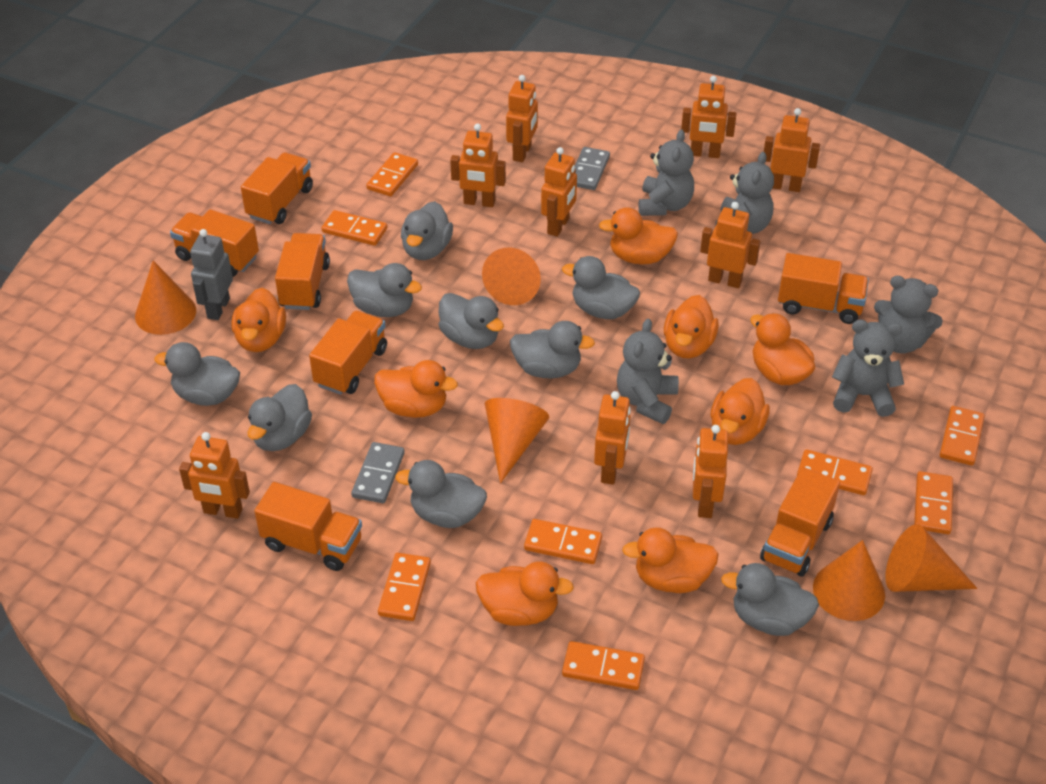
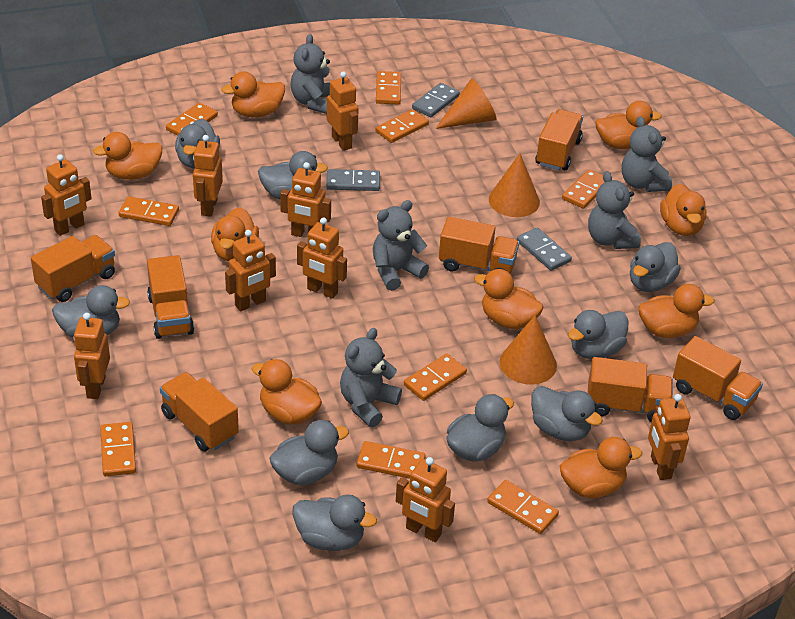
grey domino: 2 -> 3
grey robot: 1 -> 0
orange cone: 5 -> 3
orange domino: 8 -> 9
orange duck: 8 -> 9

